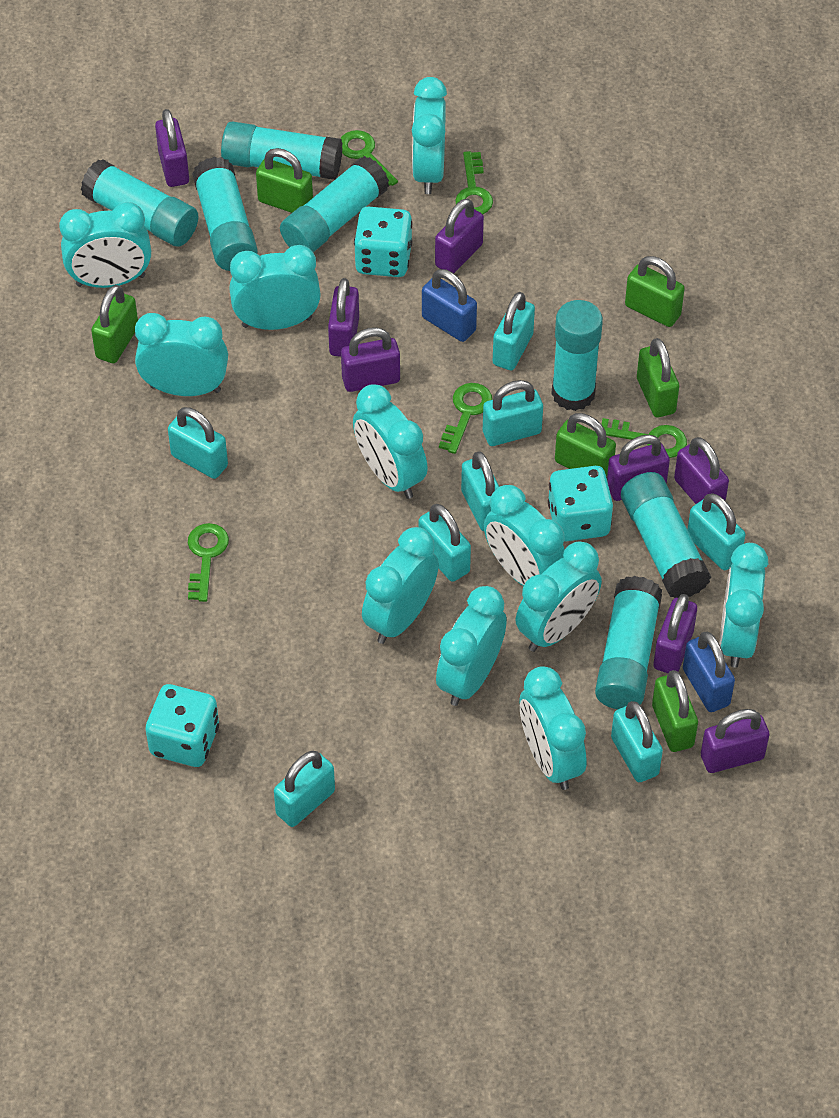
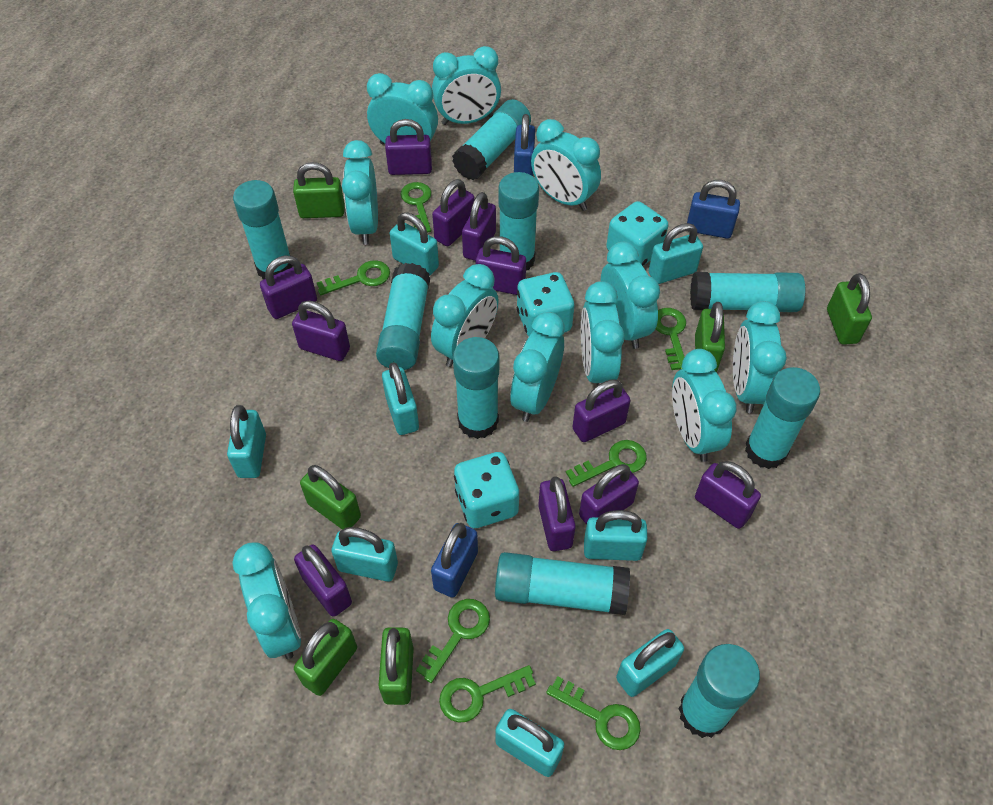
blue padlock: 2 -> 3
green key: 5 -> 7
purple padlock: 8 -> 11
turquoise glue stick: 7 -> 9

